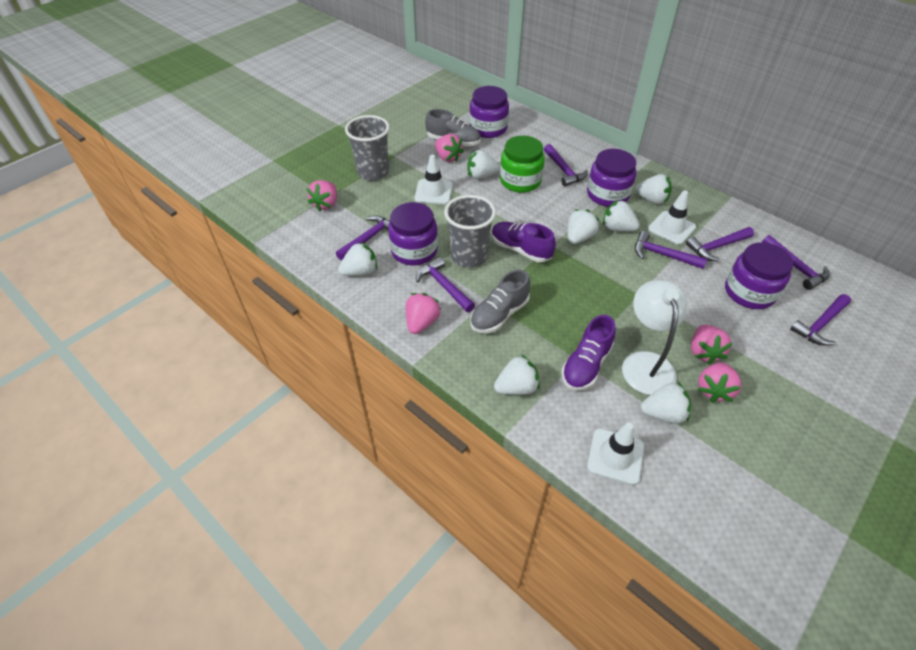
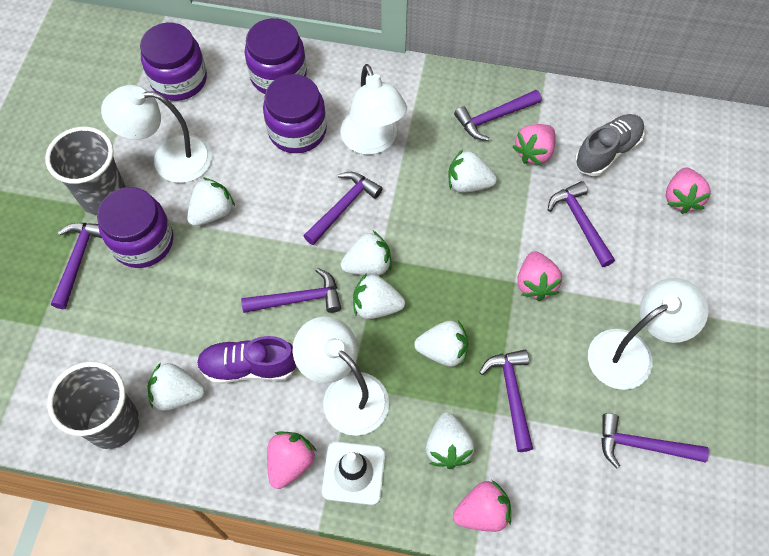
green jar: 1 -> 0
grey shoe: 2 -> 1
purple shoe: 2 -> 1
white lamp: 1 -> 4
white traffic cone: 3 -> 1

